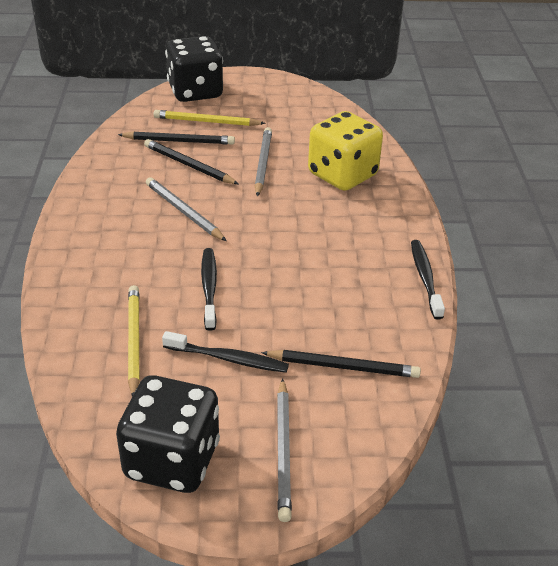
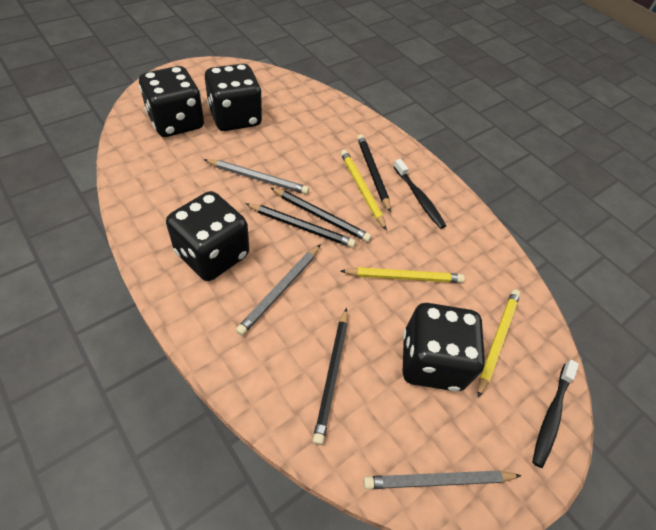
black dice: 2 -> 4
black pencil: 3 -> 4
black toothbrush: 3 -> 2
yellow dice: 1 -> 0
yellow pencil: 2 -> 3

